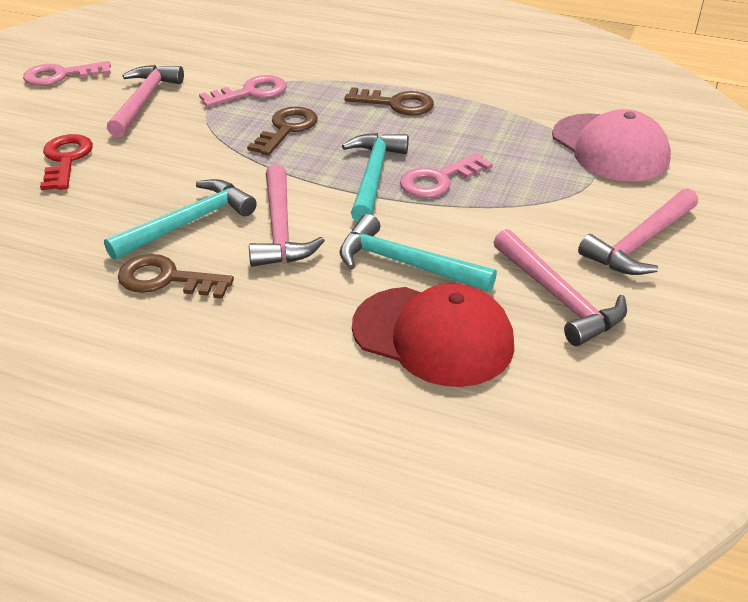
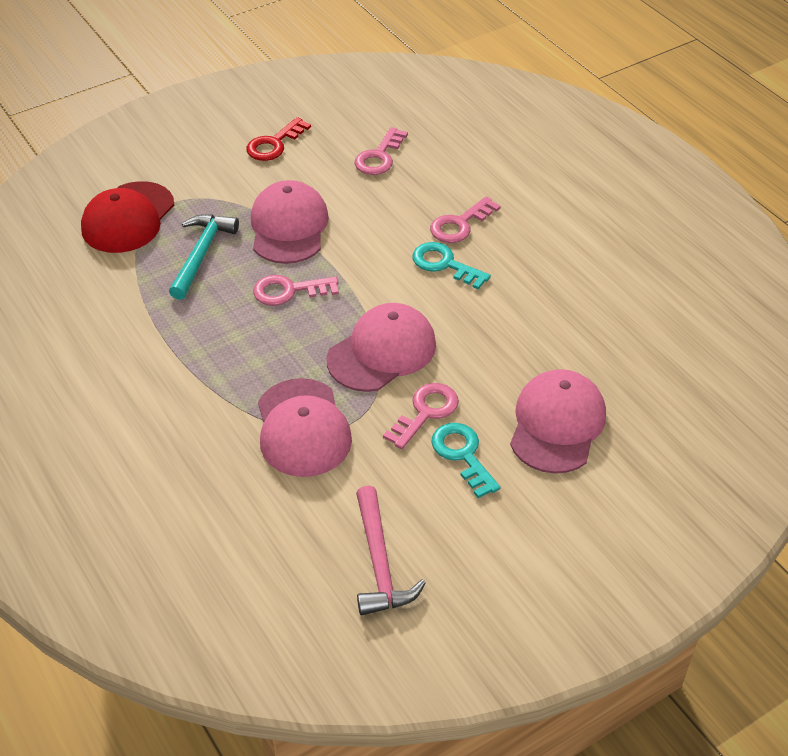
brown key: 3 -> 0
pink cap: 1 -> 4
pink hammer: 4 -> 1
pink key: 3 -> 4
turquoise hammer: 3 -> 1
turquoise key: 0 -> 2

